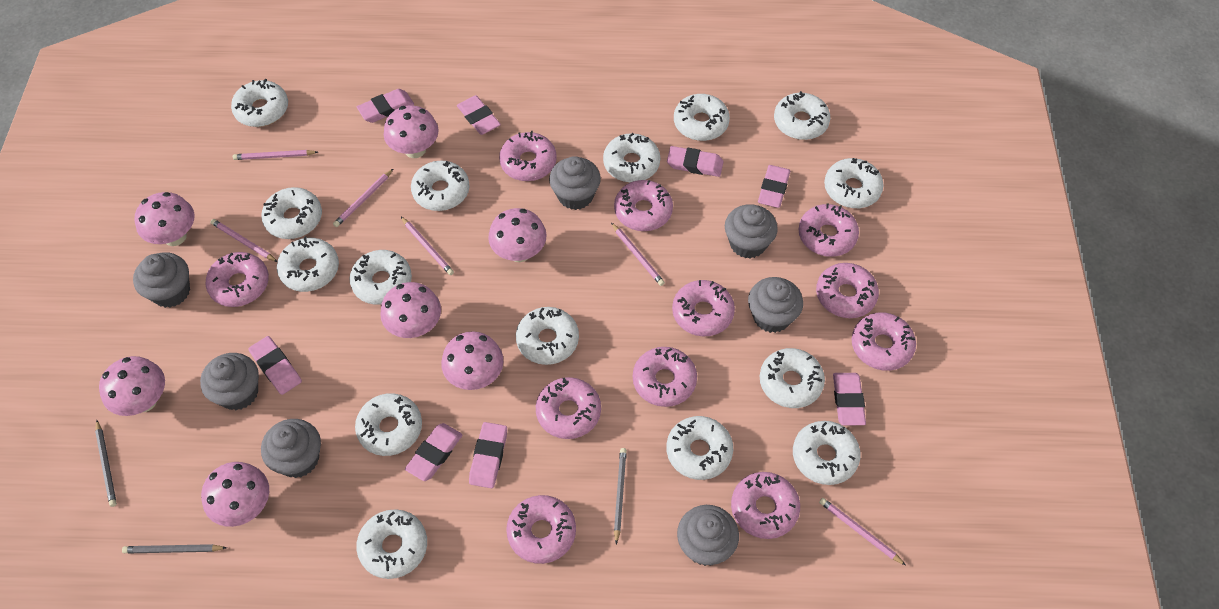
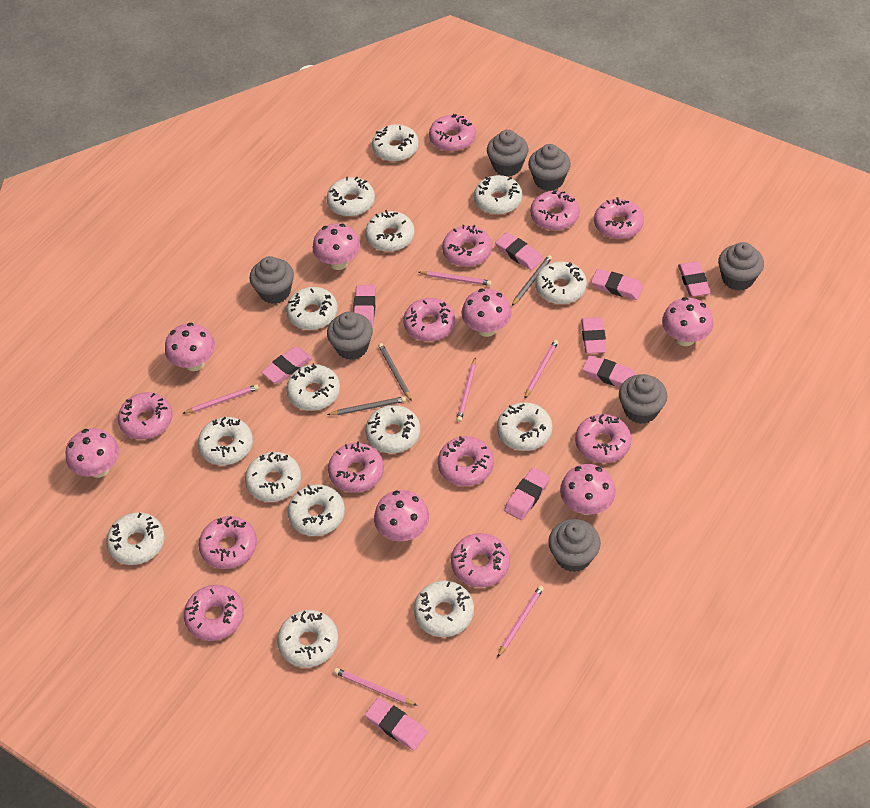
pink donut: 11 -> 12
pink eraser: 8 -> 9

